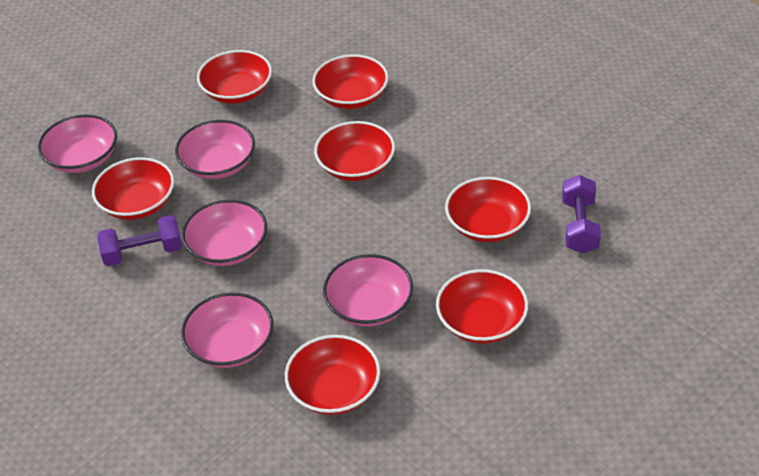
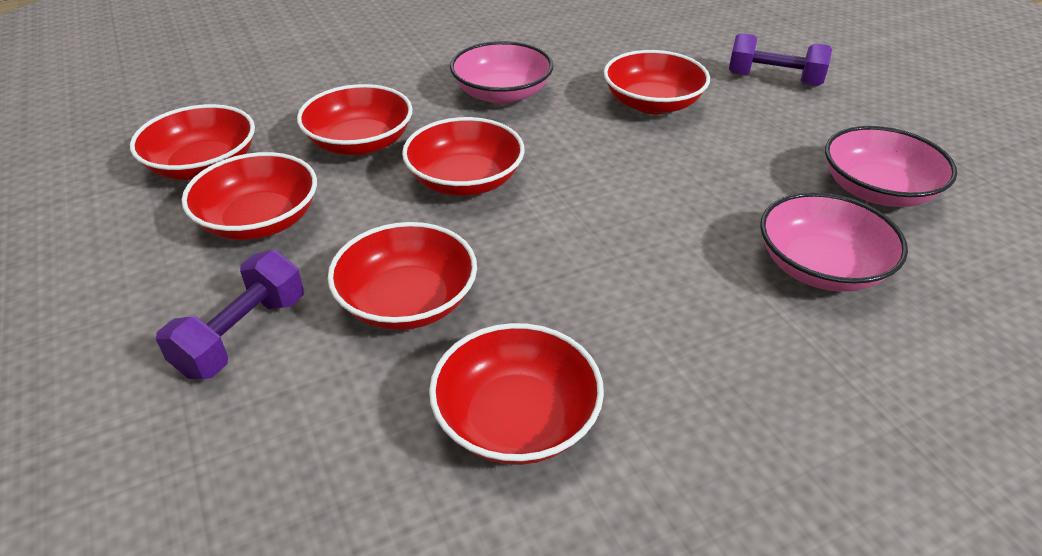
pink bowl: 5 -> 3

